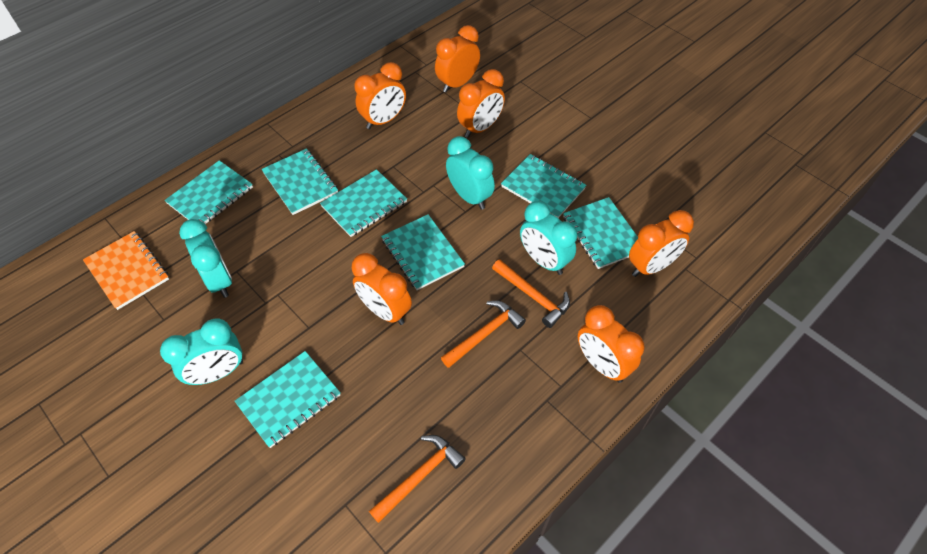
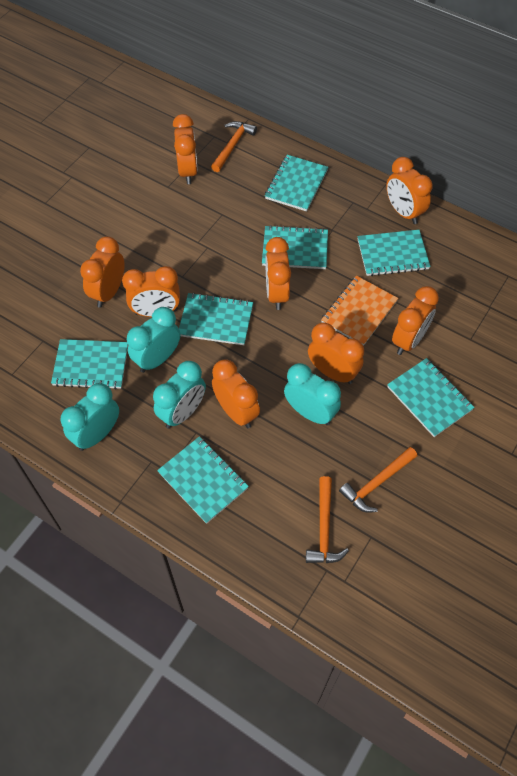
orange clock: 6 -> 8

